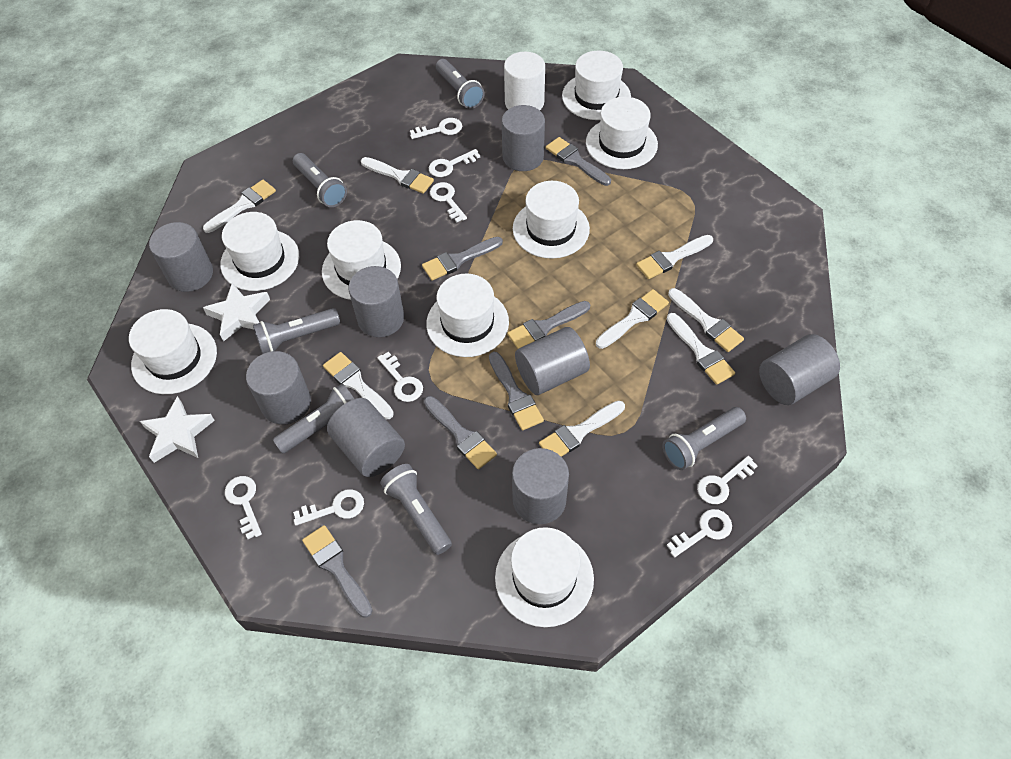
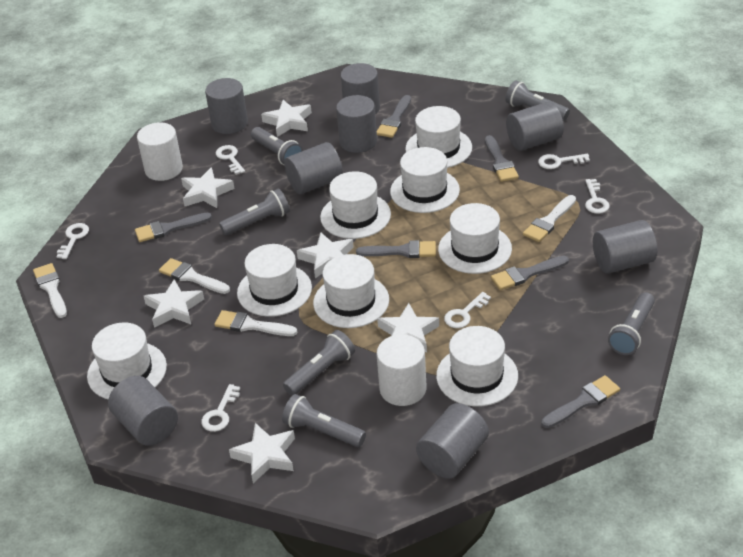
white brush: 8 -> 4
white cylinder: 1 -> 2
white key: 8 -> 6
white star: 2 -> 6

